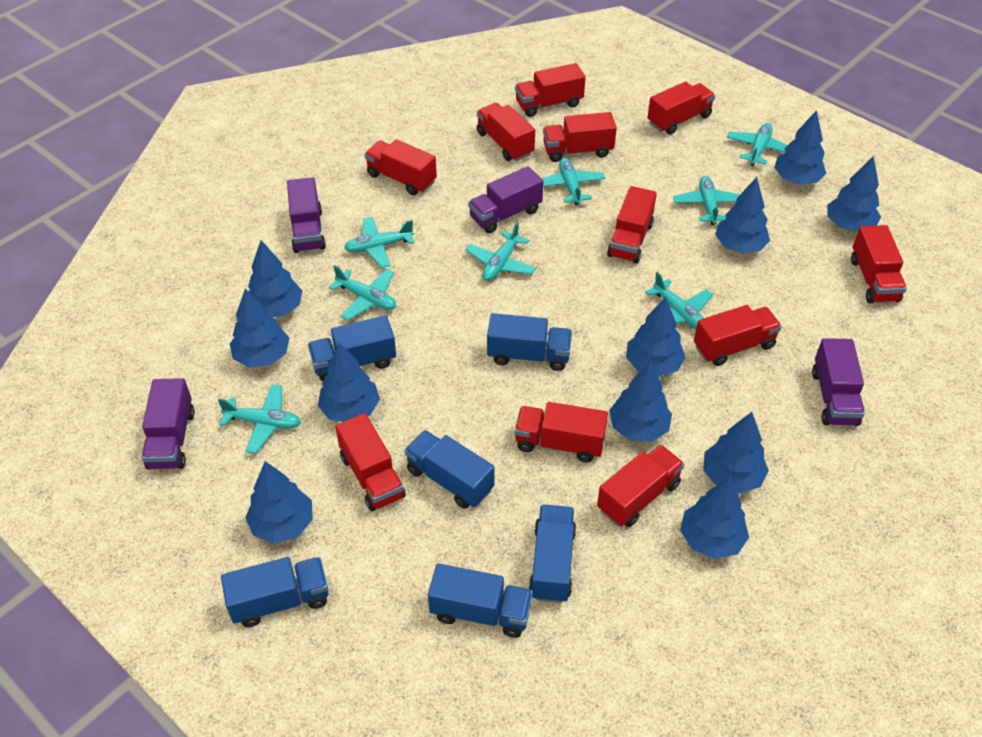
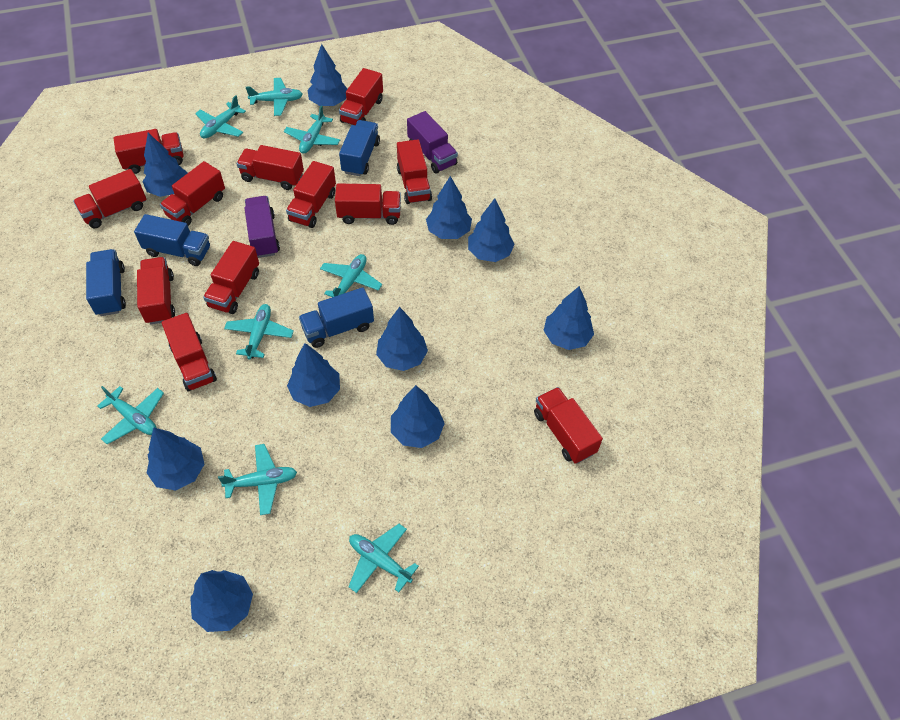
blue tree: 11 -> 10
blue truck: 6 -> 4
purple truck: 4 -> 2
red truck: 11 -> 12

